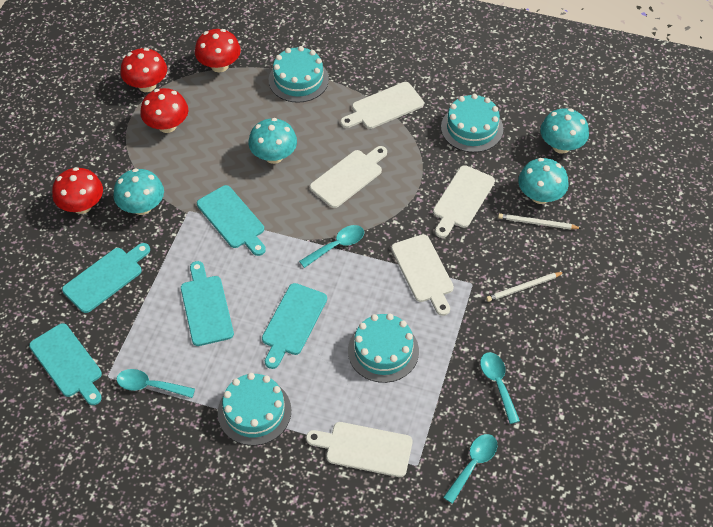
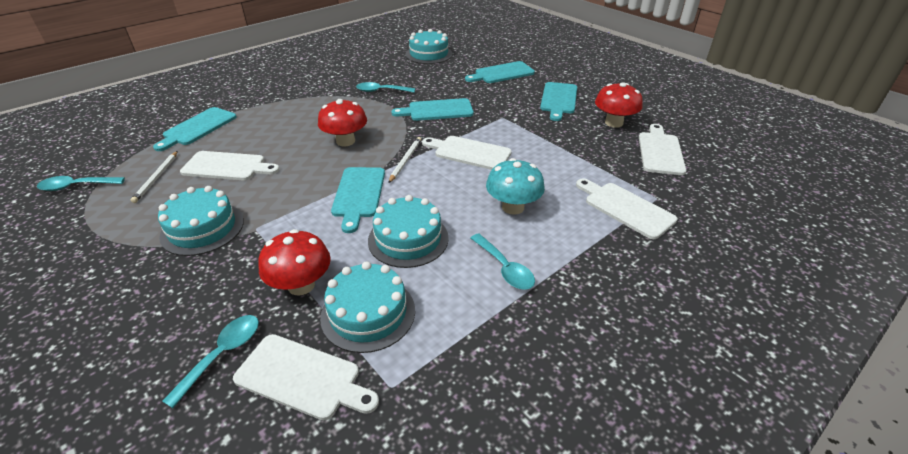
red mushroom: 4 -> 3
turquoise mushroom: 4 -> 1

